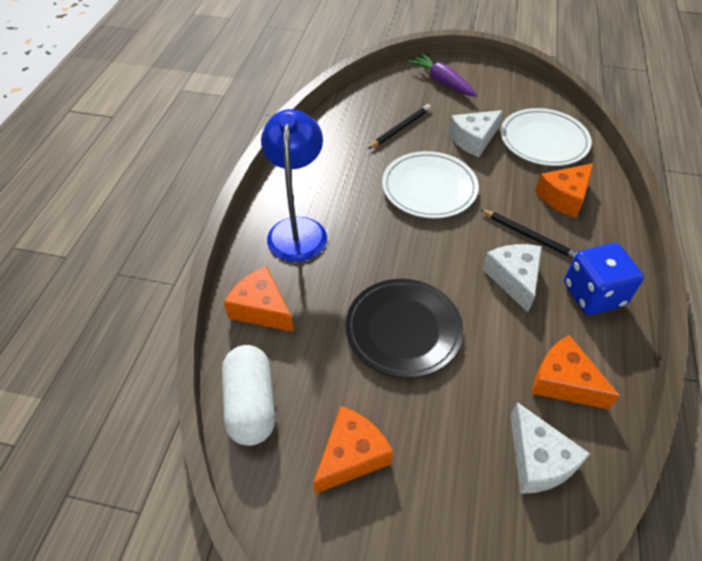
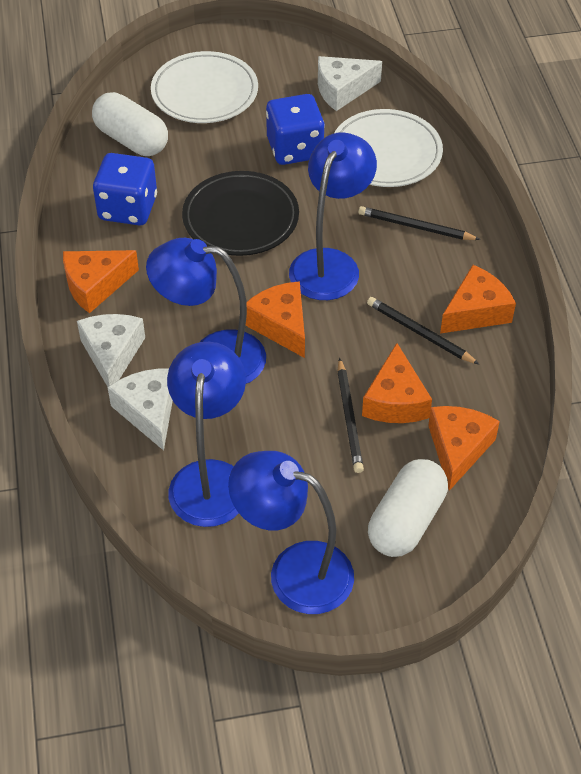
black pencil: 2 -> 3
blue dice: 1 -> 2
blue lamp: 1 -> 4
orange cheese: 4 -> 5
purple carrot: 1 -> 0
white capsule: 1 -> 2

